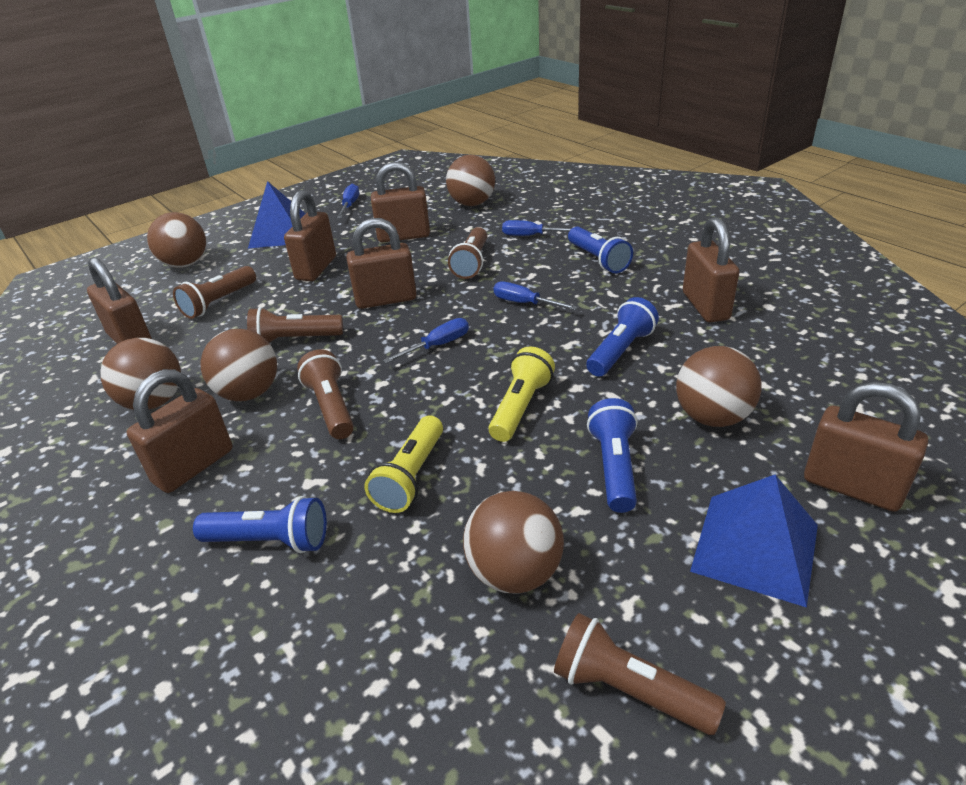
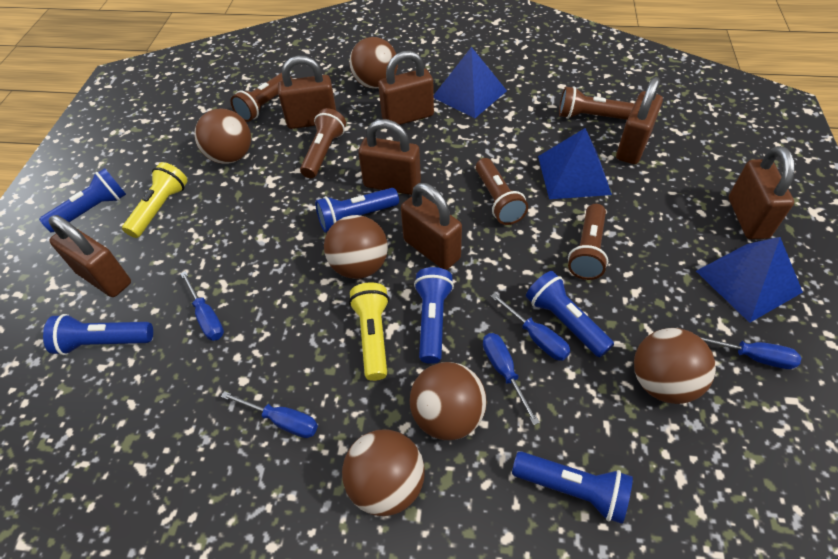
blue flashlight: 4 -> 6
blue pyramid: 2 -> 3
blue screwdriver: 4 -> 5

